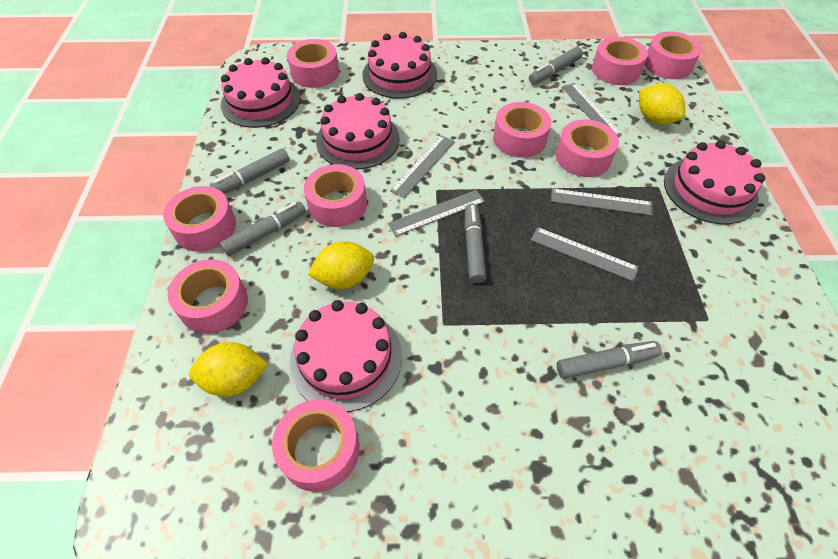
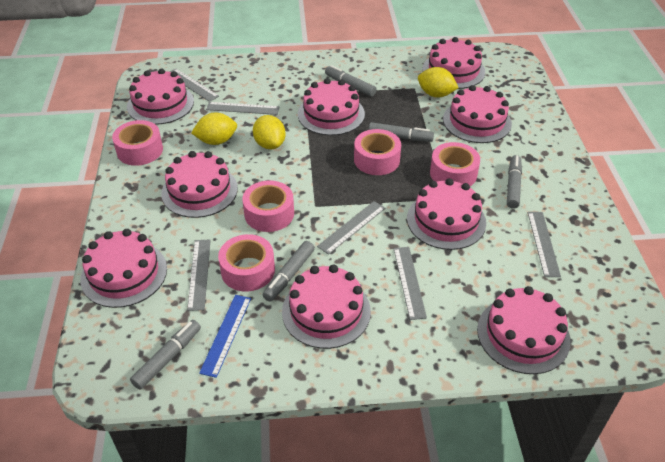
blue ruler: 0 -> 1
grey ruler: 5 -> 6
pink cake: 5 -> 9
pink tape: 9 -> 5

